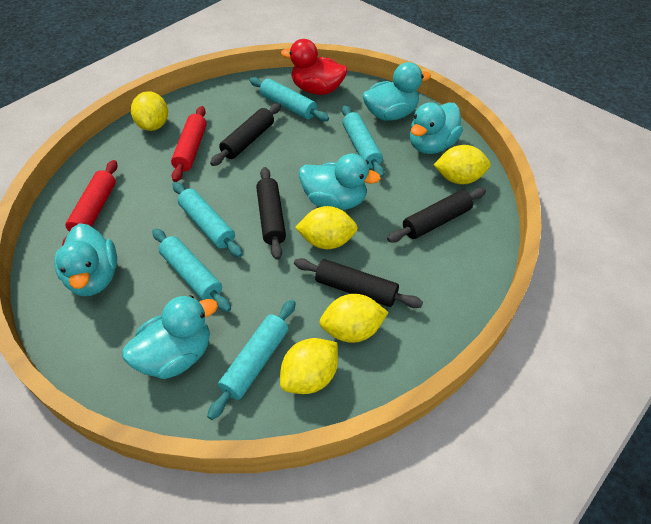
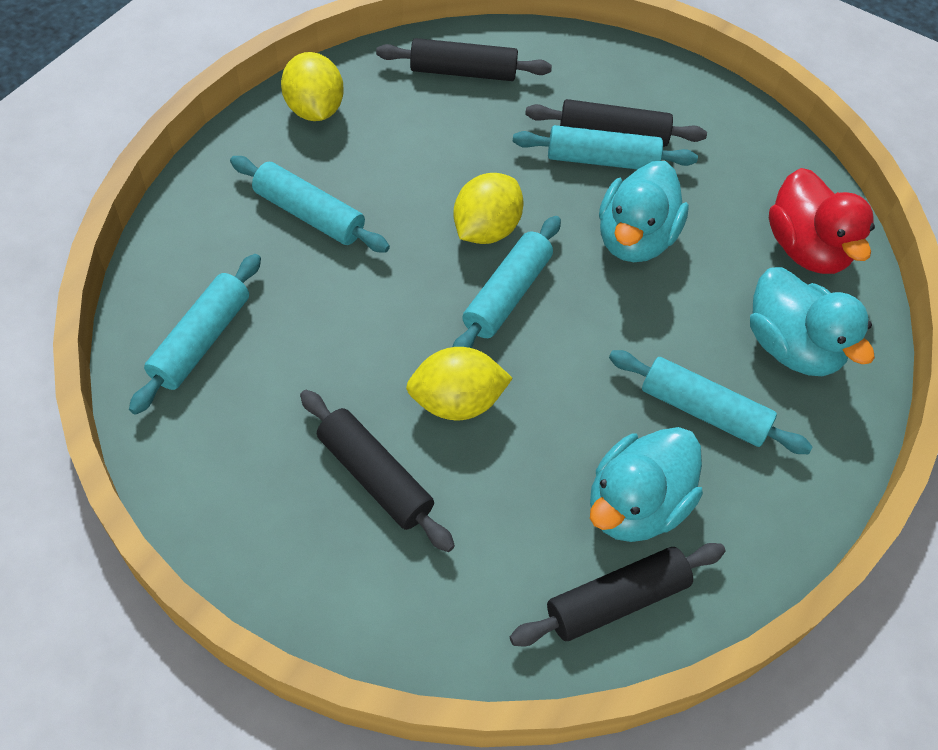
red rolling pin: 2 -> 0
turquoise duck: 5 -> 3
yellow lemon: 5 -> 3

